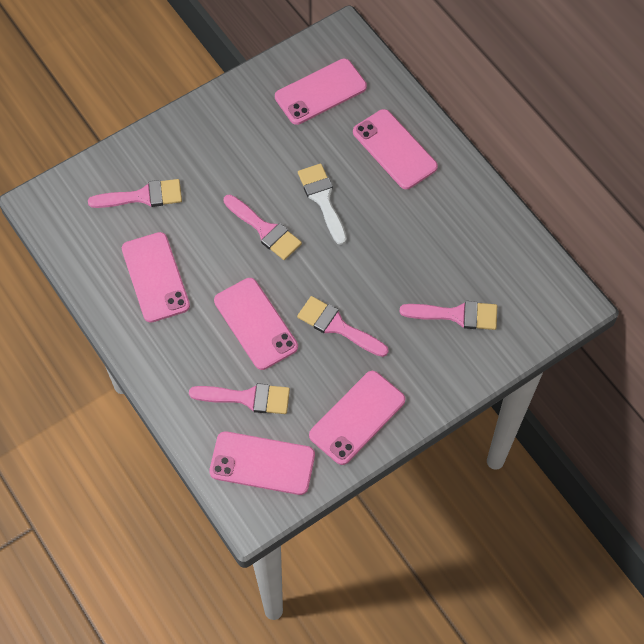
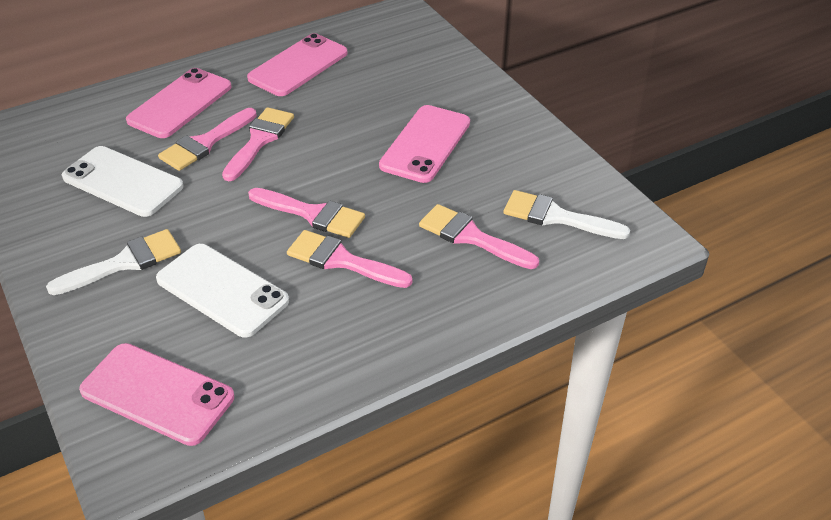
pink phone: 6 -> 4
white brush: 1 -> 2
white phone: 0 -> 2

